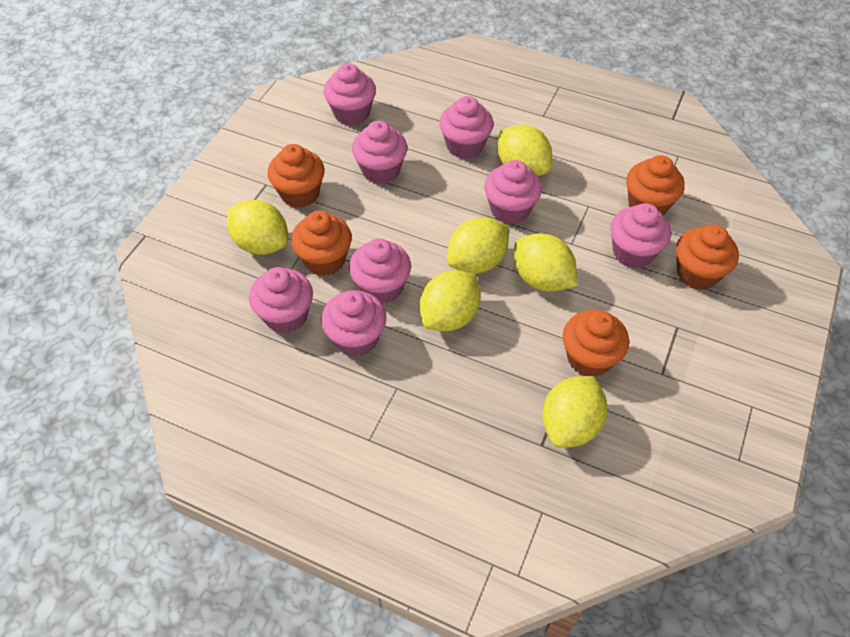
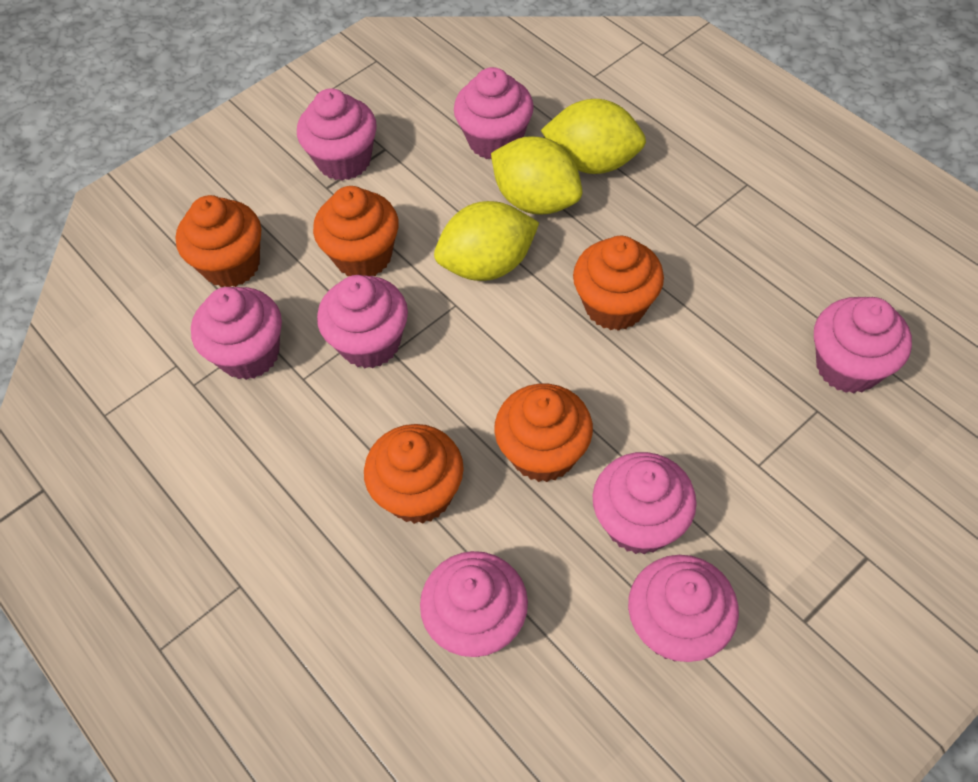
yellow lemon: 6 -> 3

